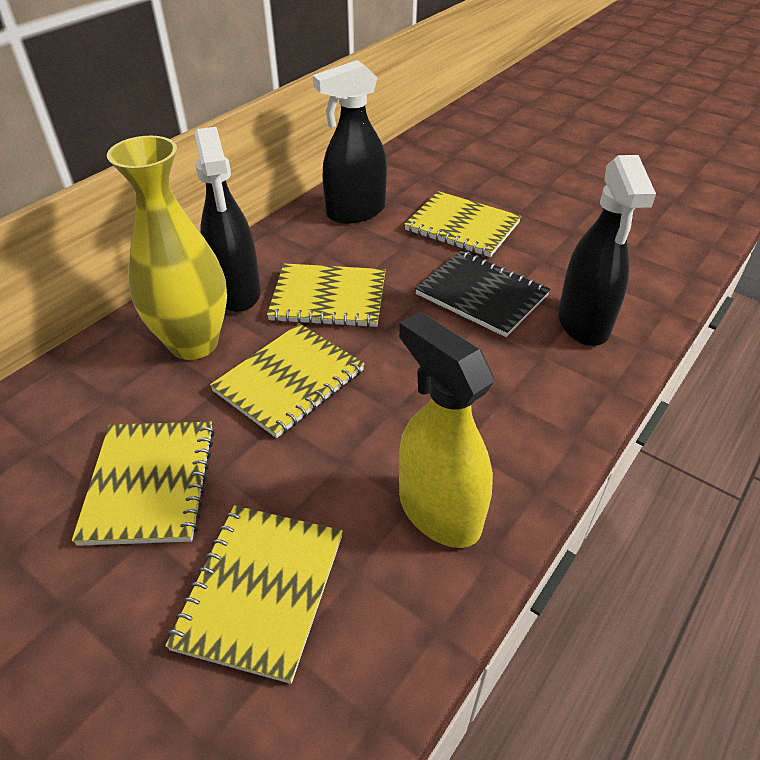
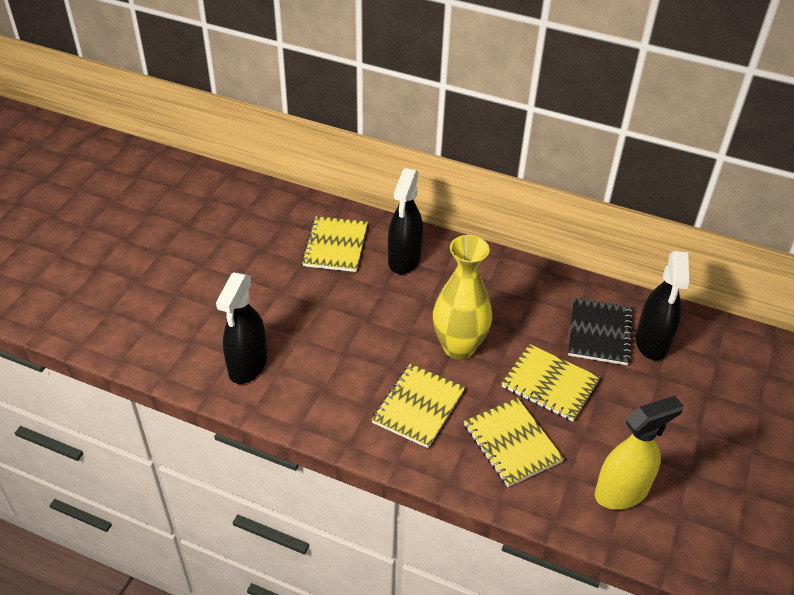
yellow notebook: 5 -> 4

